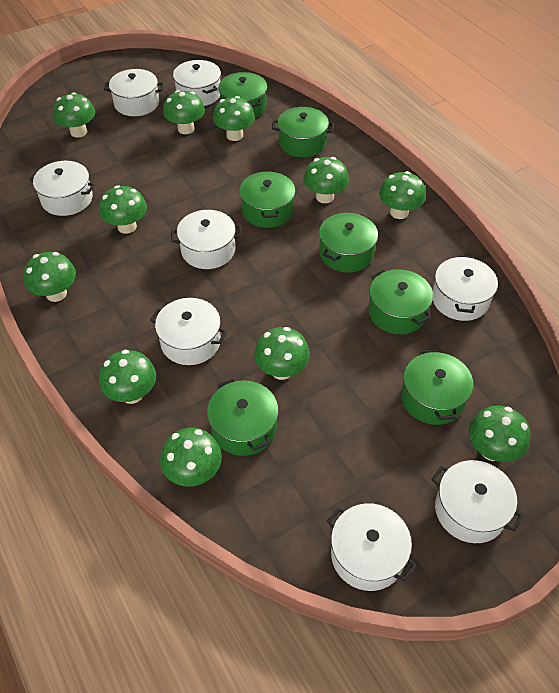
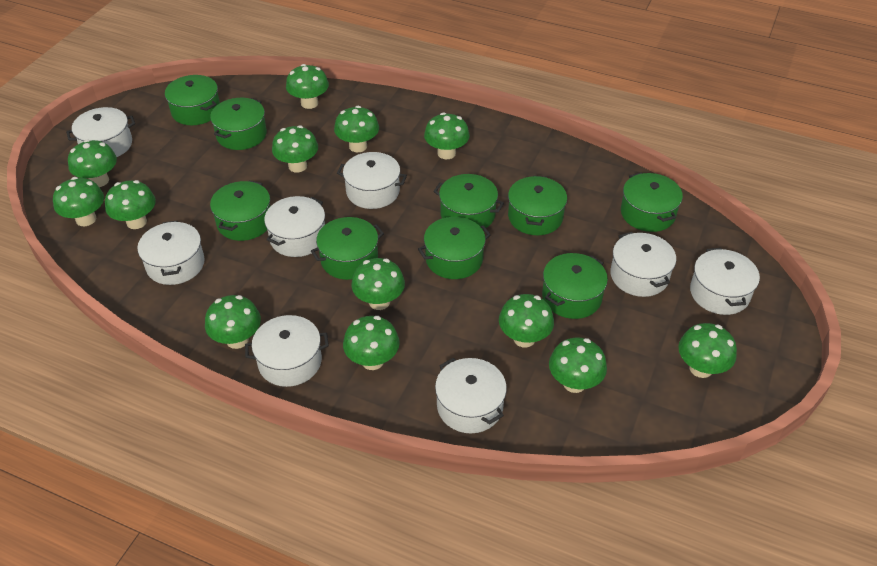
green mushroom: 11 -> 13
green pot: 7 -> 9

